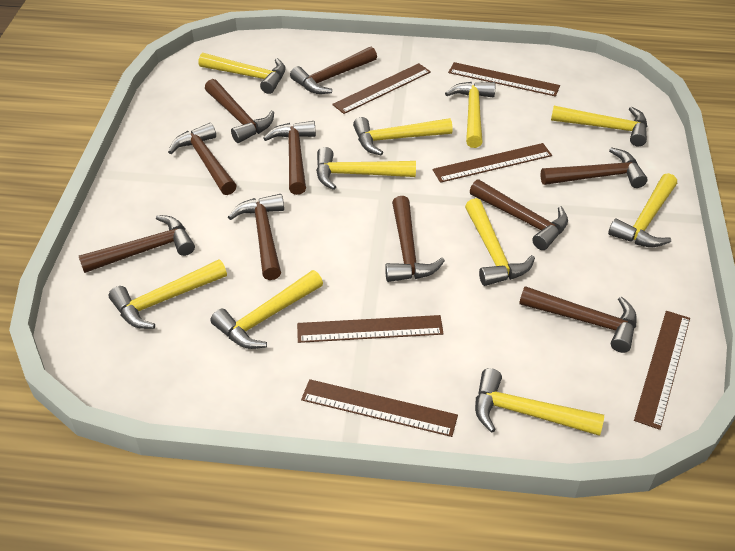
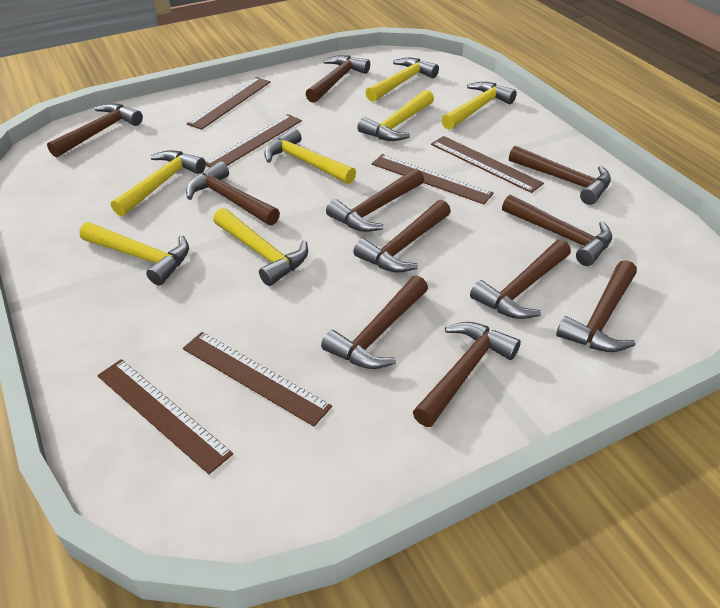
brown hammer: 10 -> 11
yellow hammer: 10 -> 7

